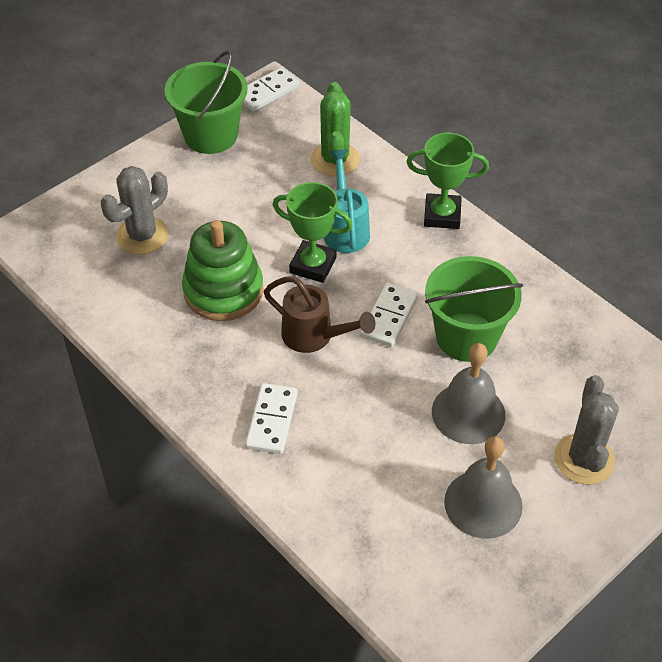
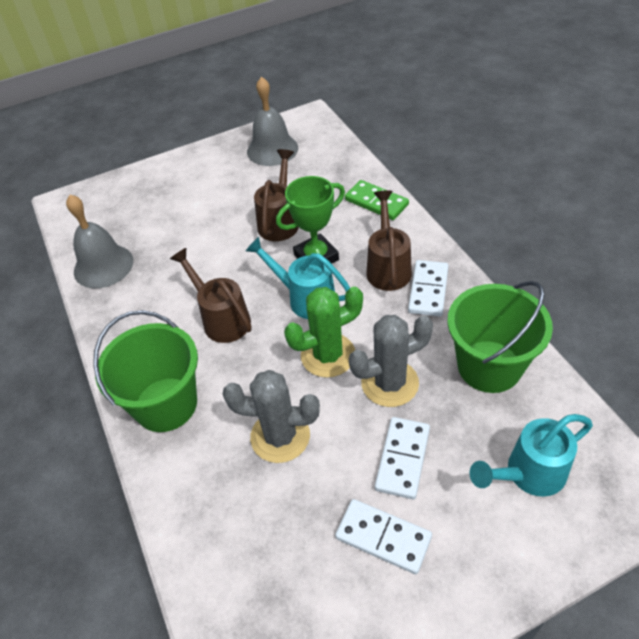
brown watering can: 1 -> 3
green domino: 0 -> 1
green stacking toy: 1 -> 0
green trophy: 2 -> 1
turquoise watering can: 1 -> 2

